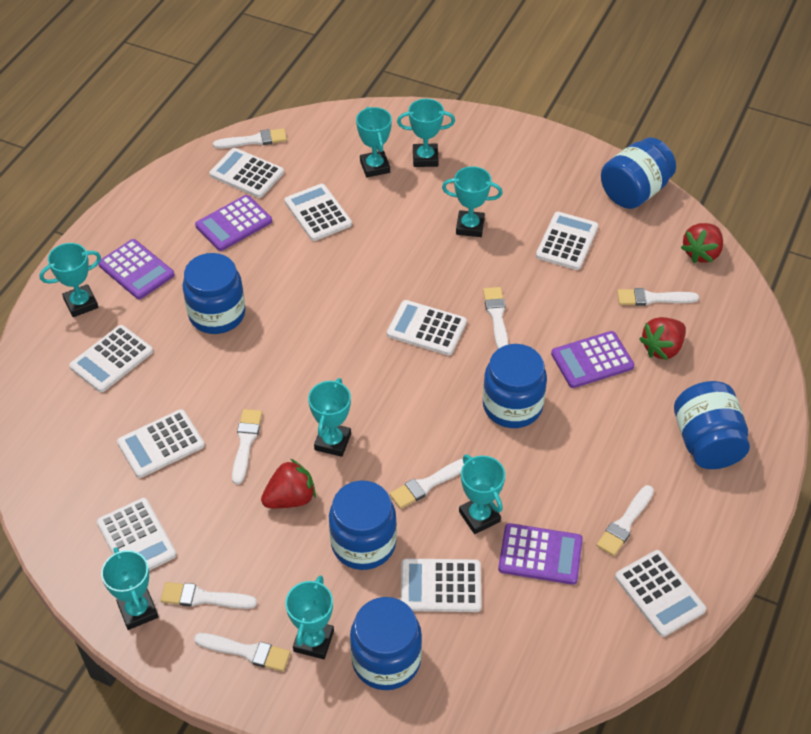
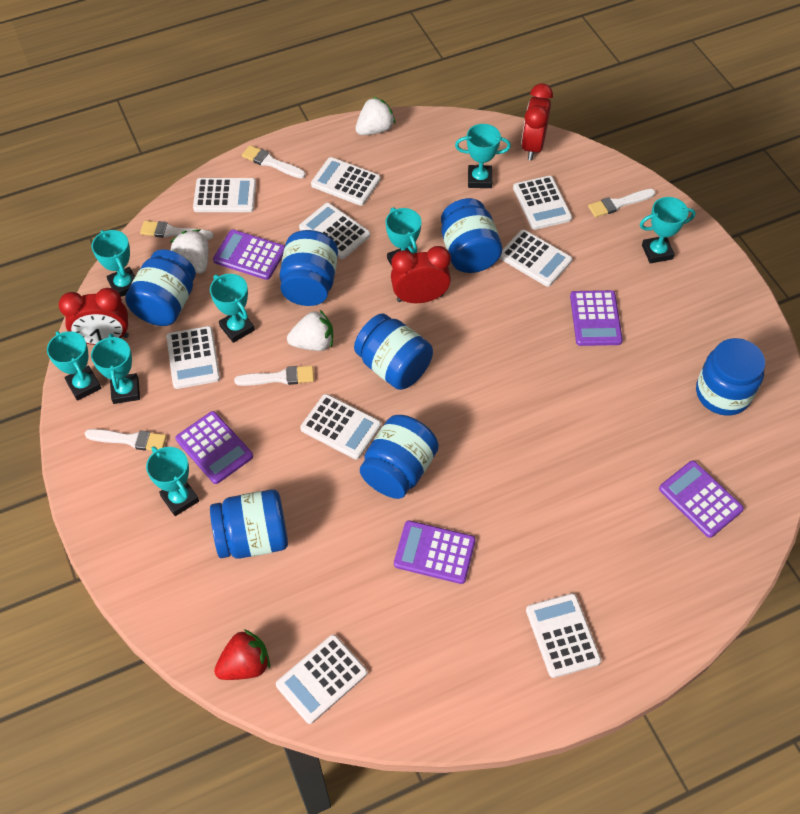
blue jar: 6 -> 7
purple calculator: 4 -> 5
red clock: 0 -> 3
red strawberry: 3 -> 1
white brush: 8 -> 5
white strawberry: 0 -> 3

